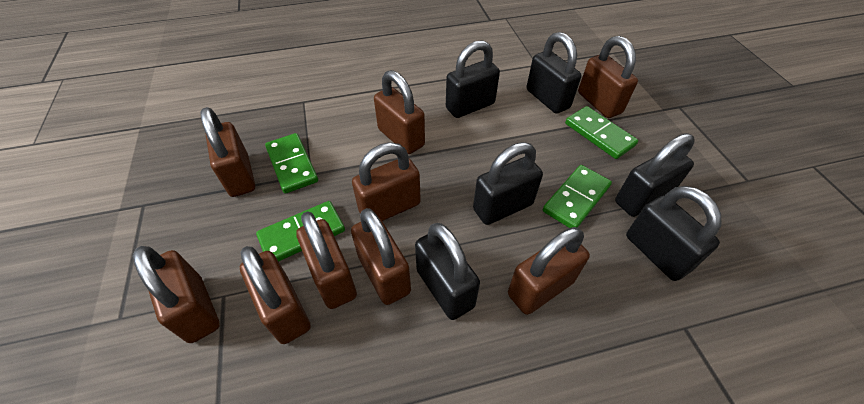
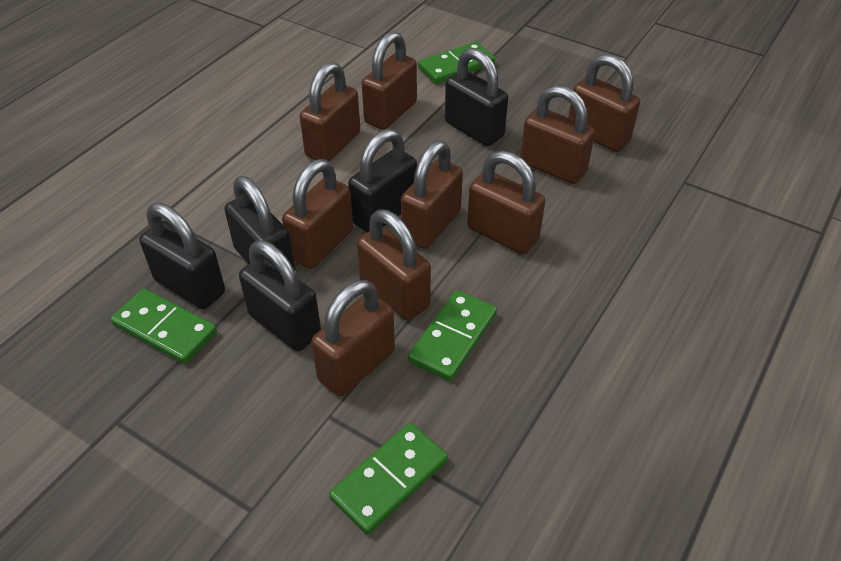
black padlock: 6 -> 5

